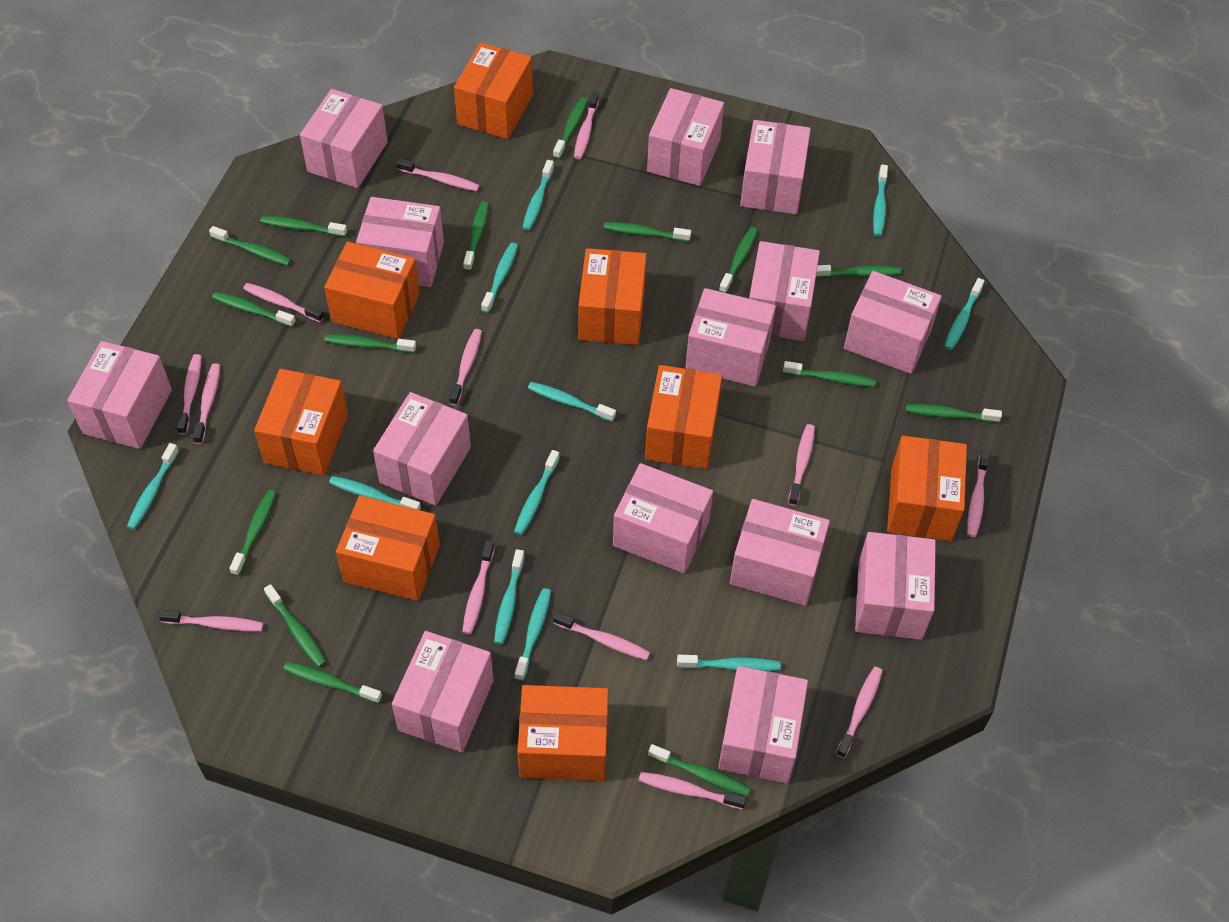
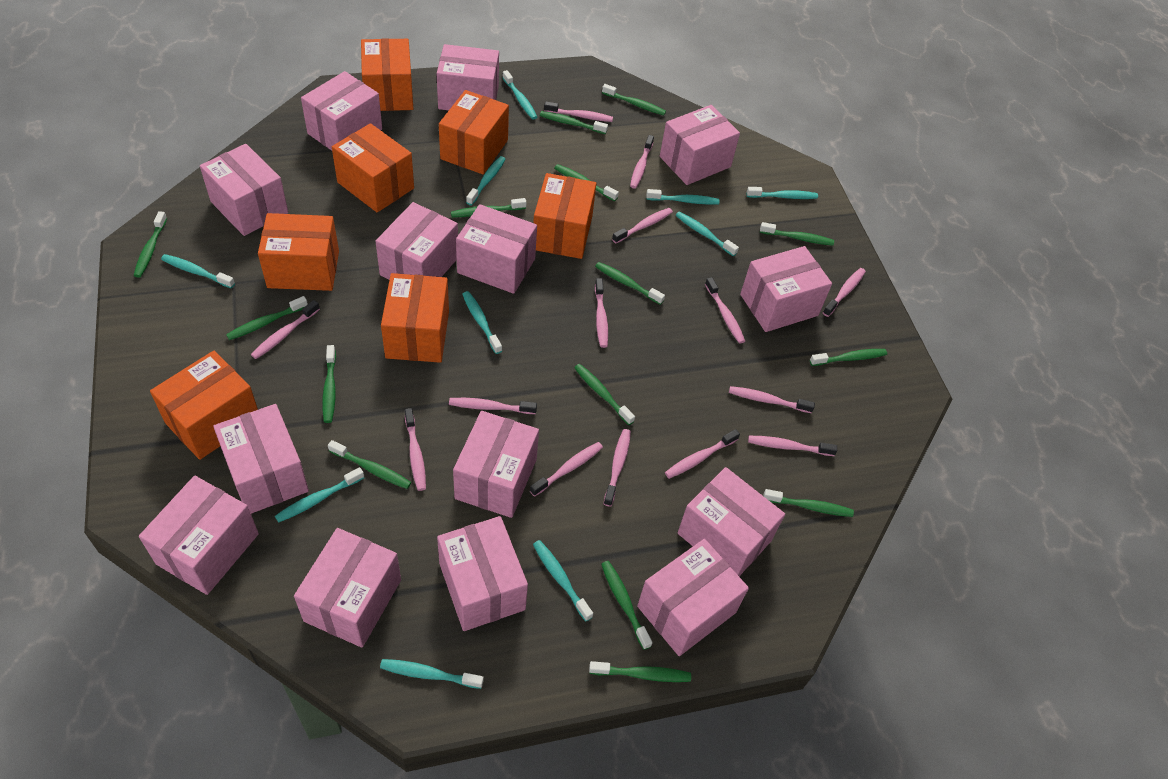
orange box: 8 -> 7
pink toothbrush: 13 -> 14
turquoise toothbrush: 11 -> 10

